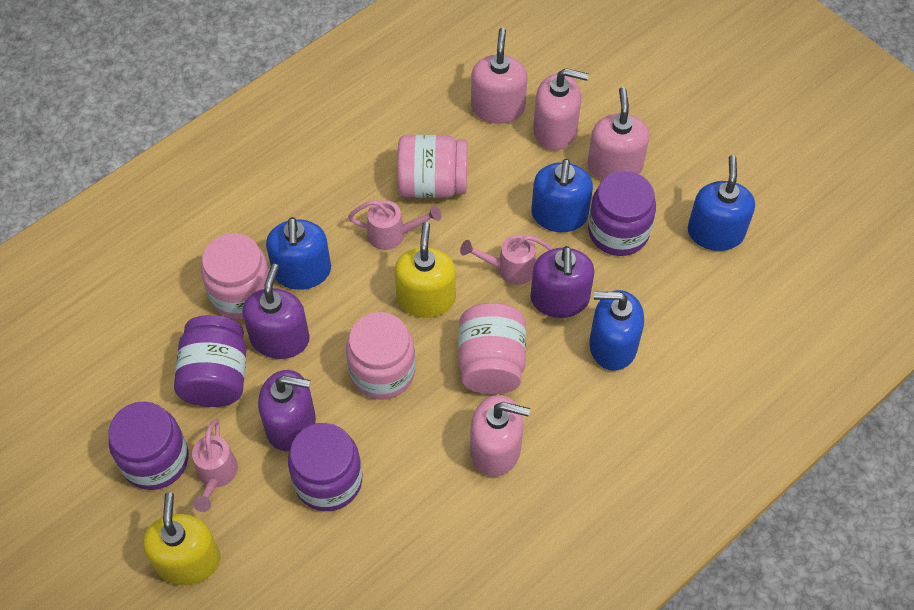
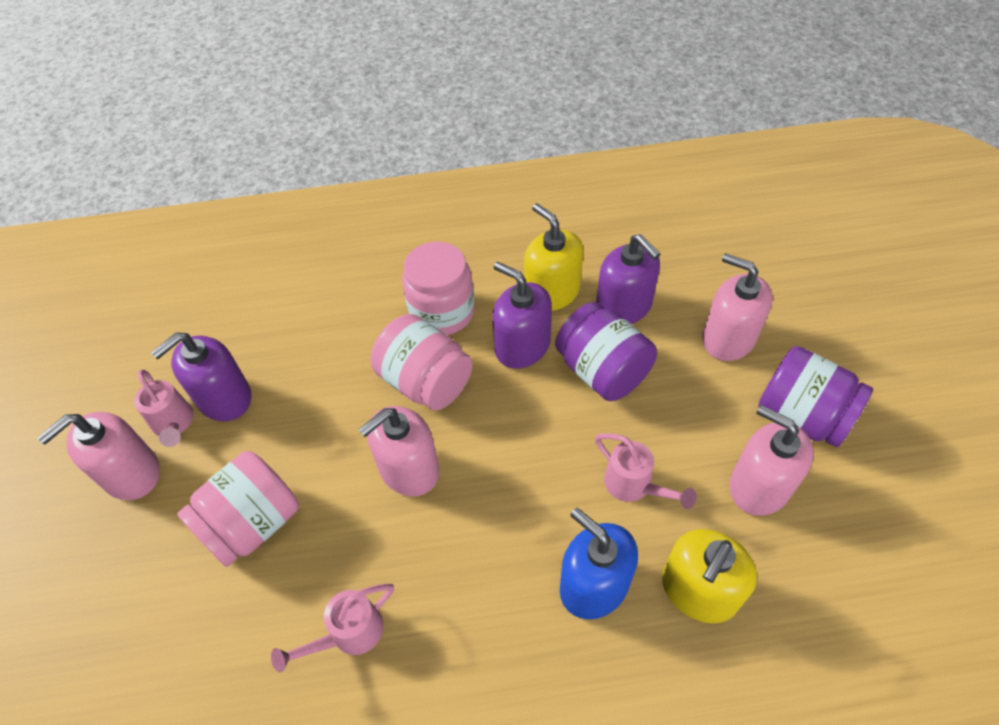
blue soap dispenser: 4 -> 1
pink jar: 4 -> 3
purple jar: 4 -> 2

